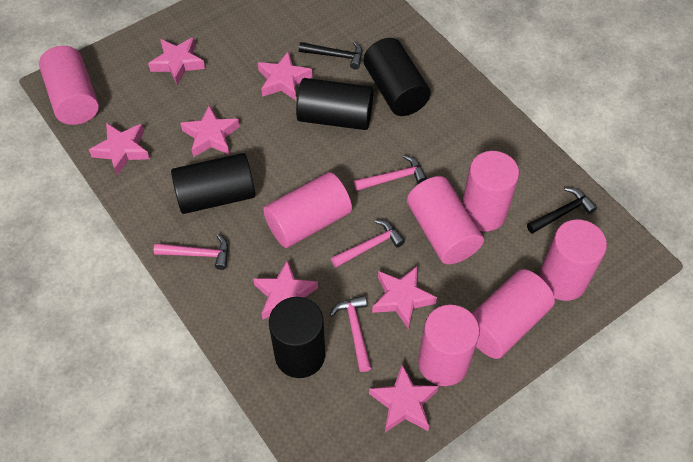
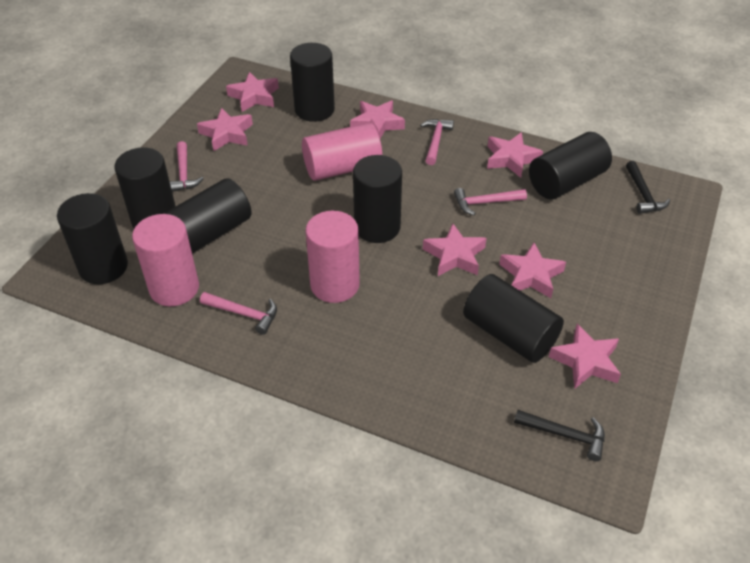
black cylinder: 4 -> 7
pink cylinder: 7 -> 3

